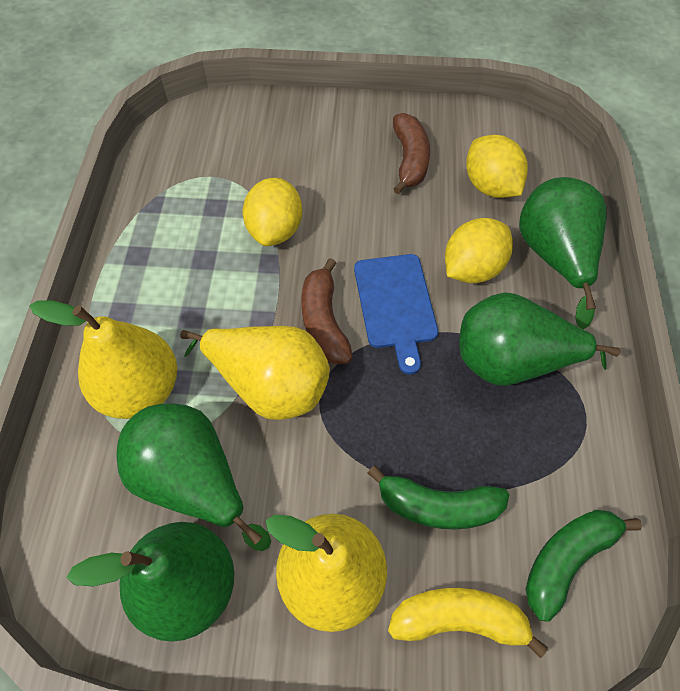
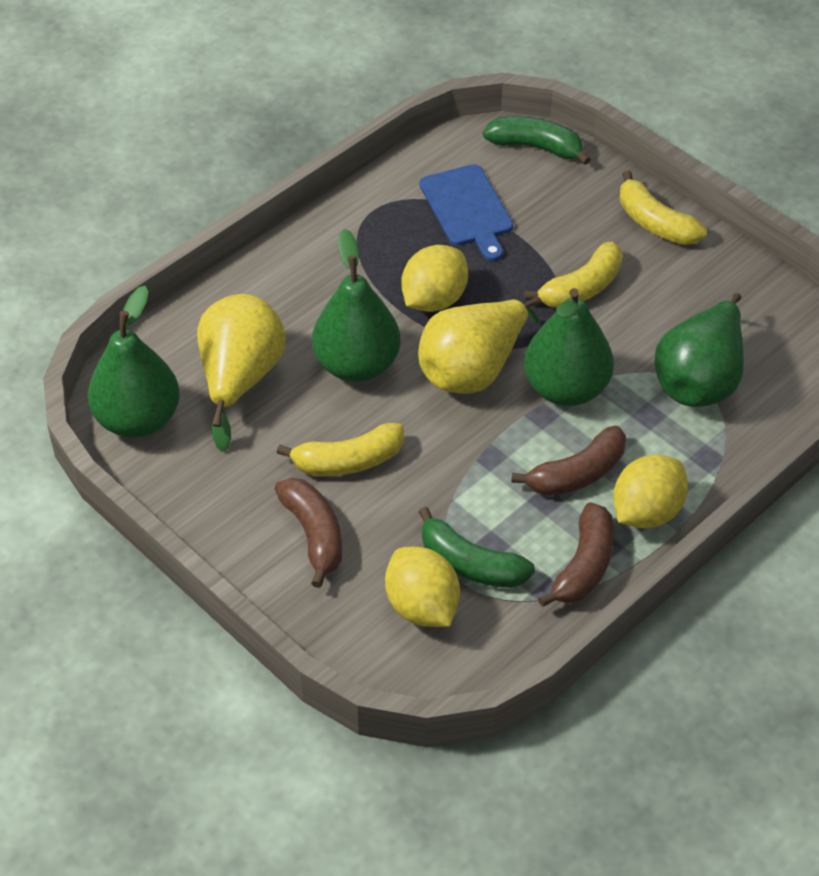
brown banana: 2 -> 3
yellow banana: 1 -> 3
yellow pear: 3 -> 2

